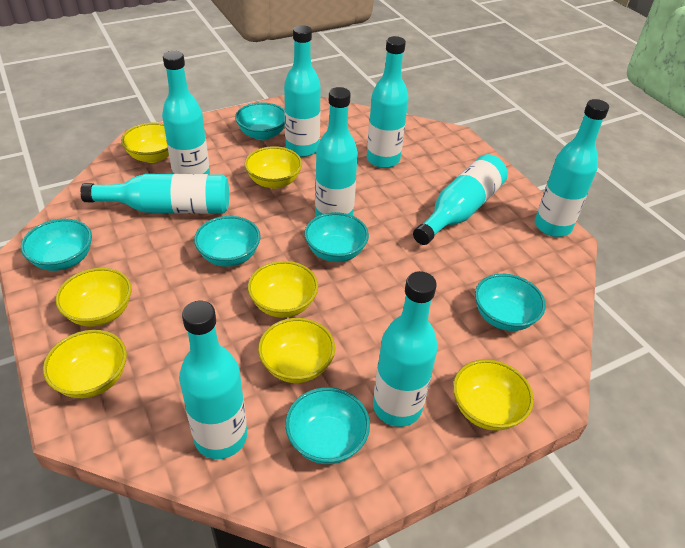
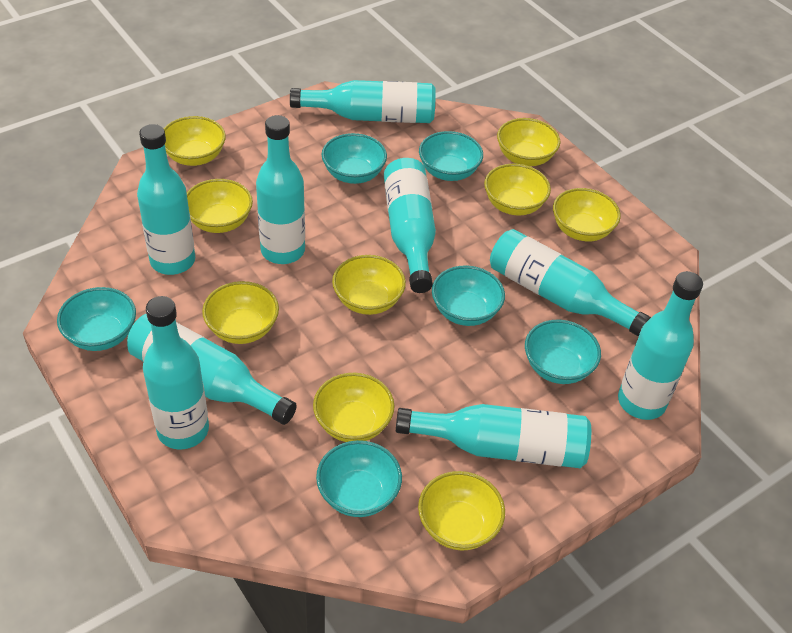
yellow bowl: 7 -> 9

